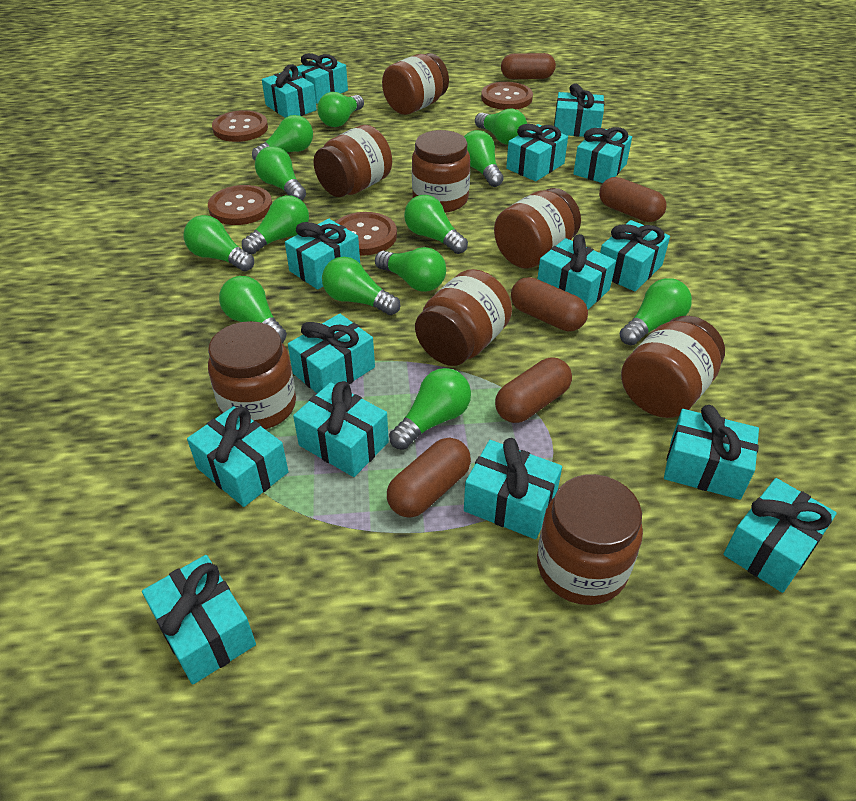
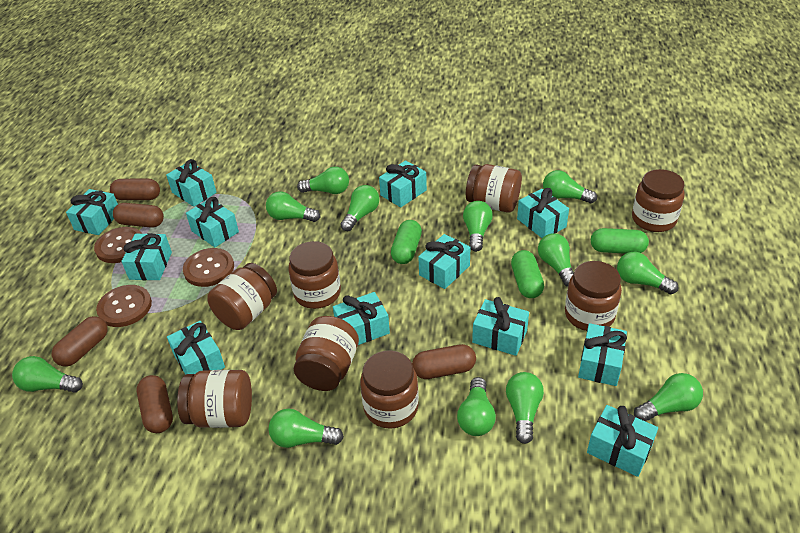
brown button: 4 -> 3
green capsule: 0 -> 3
green light bulb: 13 -> 12
turquoise gift: 15 -> 12

